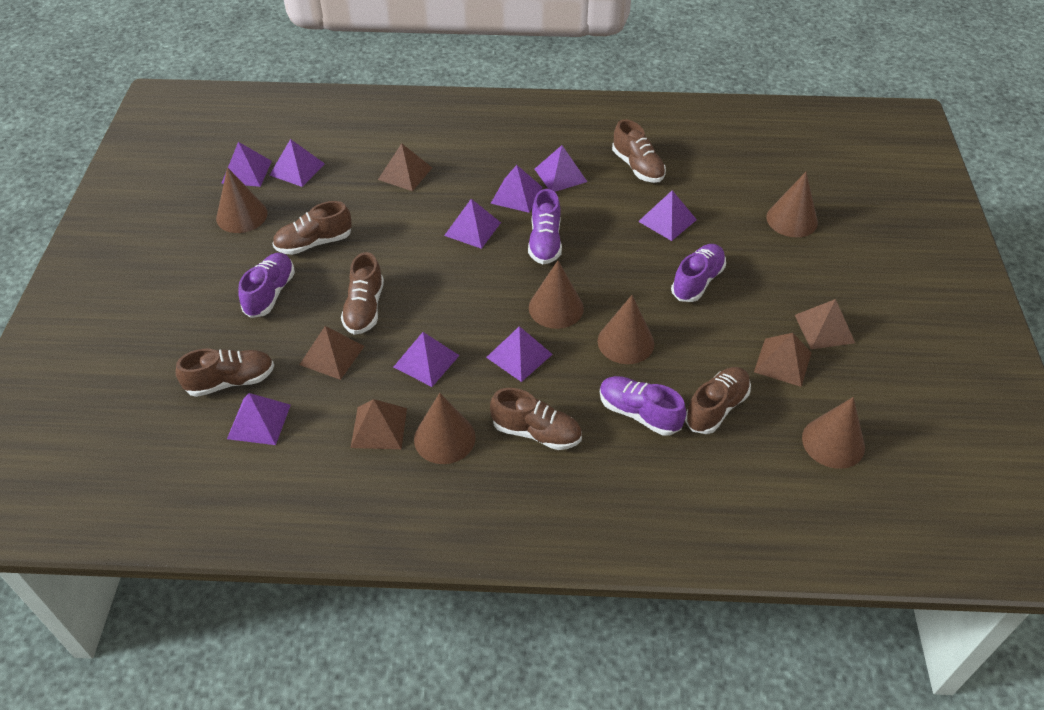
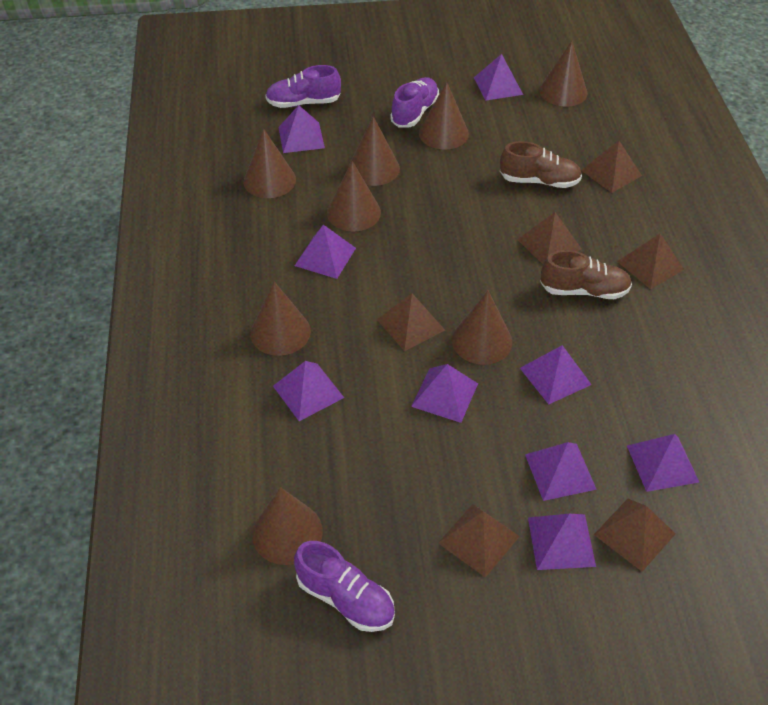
brown cone: 6 -> 8
brown pyramid: 5 -> 6
brown shoe: 6 -> 2
purple shoe: 4 -> 3

